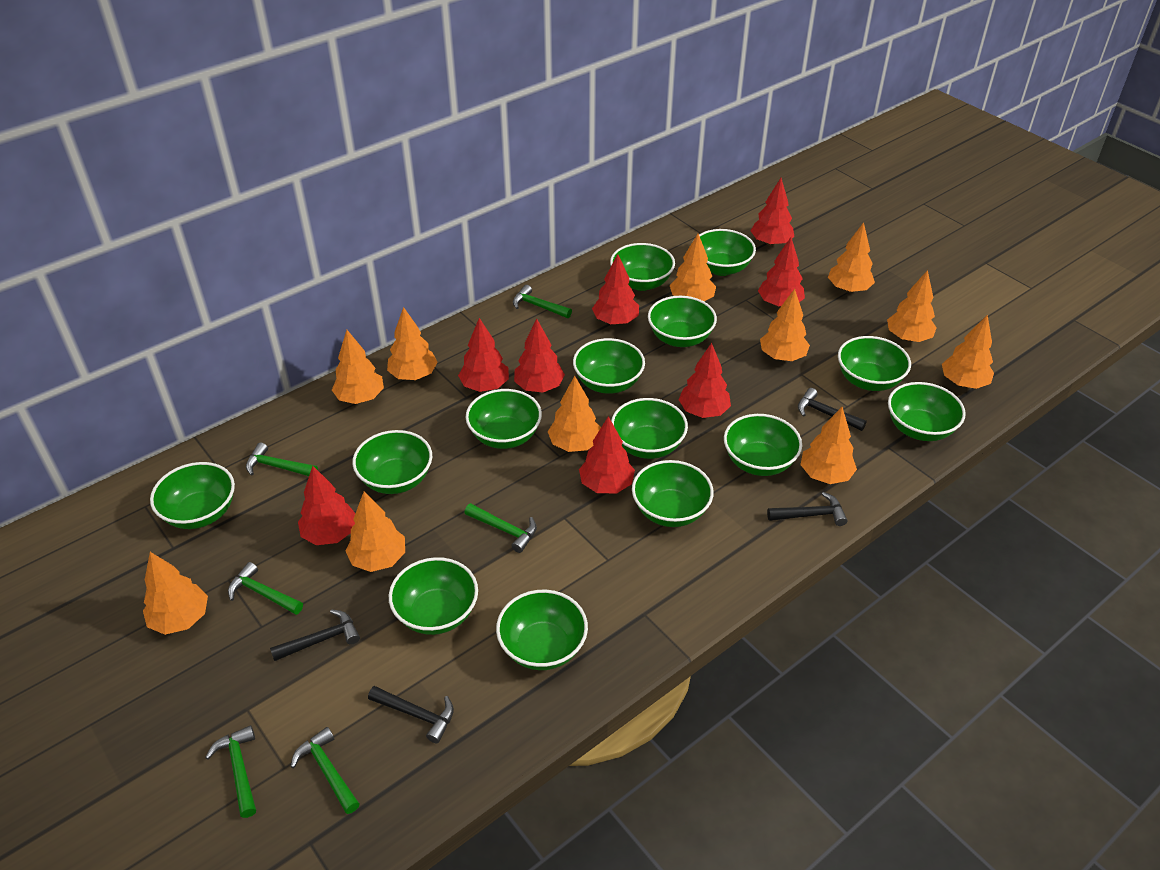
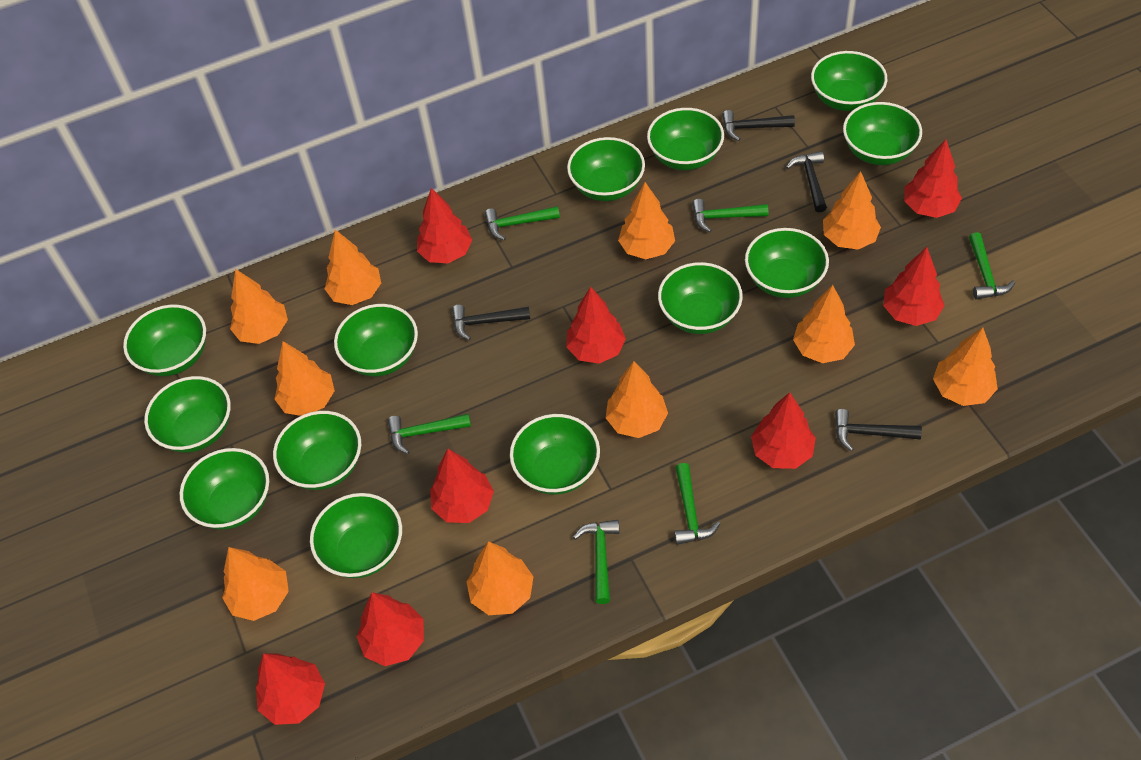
green bowl: 14 -> 13
orange tree: 11 -> 10

